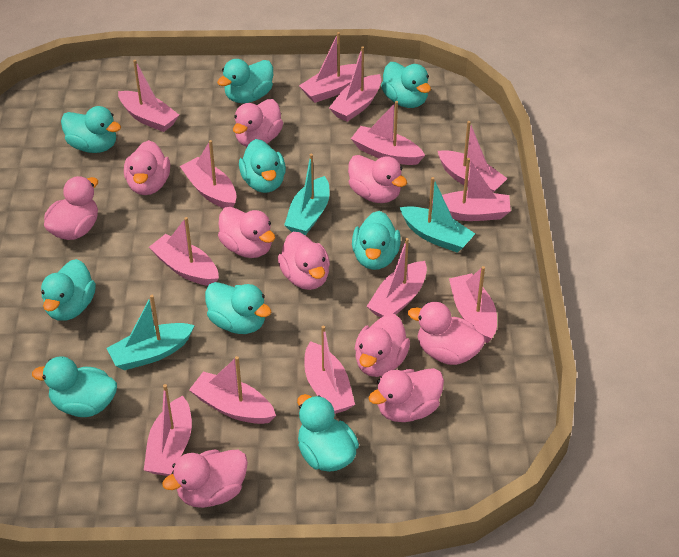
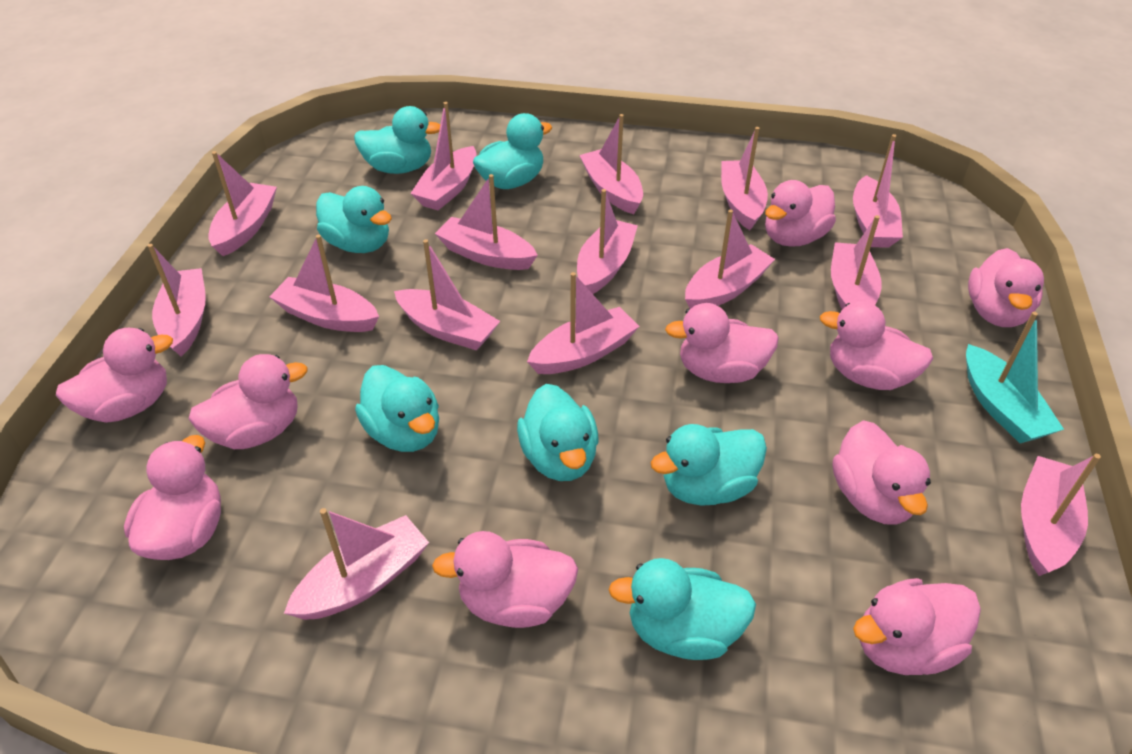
pink boat: 13 -> 15
turquoise boat: 3 -> 1
turquoise duck: 9 -> 7

